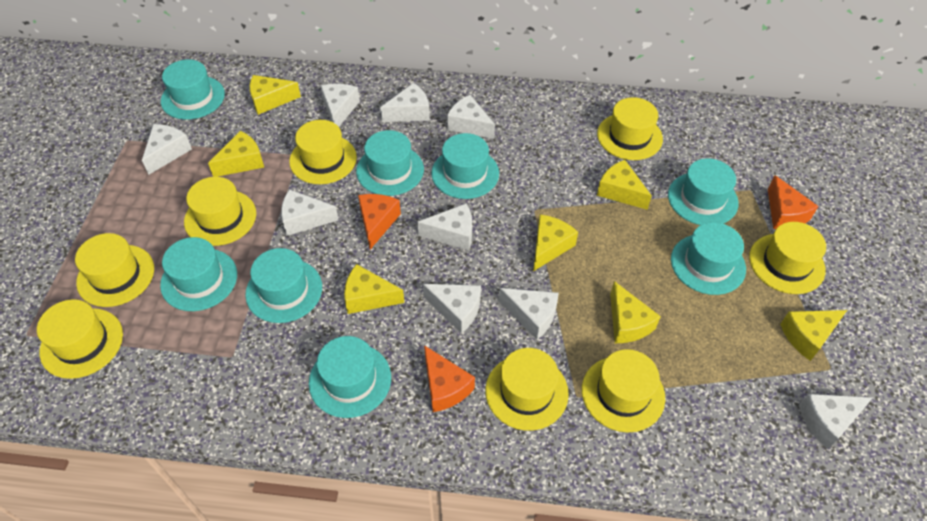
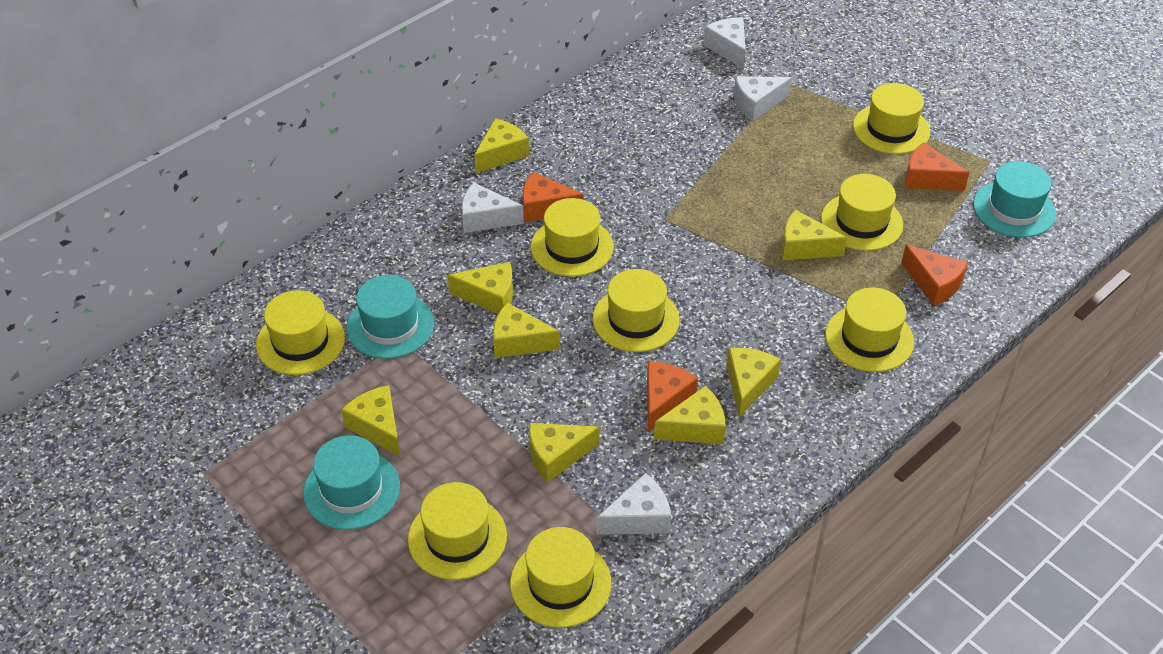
orange cheese: 3 -> 4
turquoise hat: 8 -> 3
white cheese: 9 -> 4
yellow cheese: 7 -> 8

